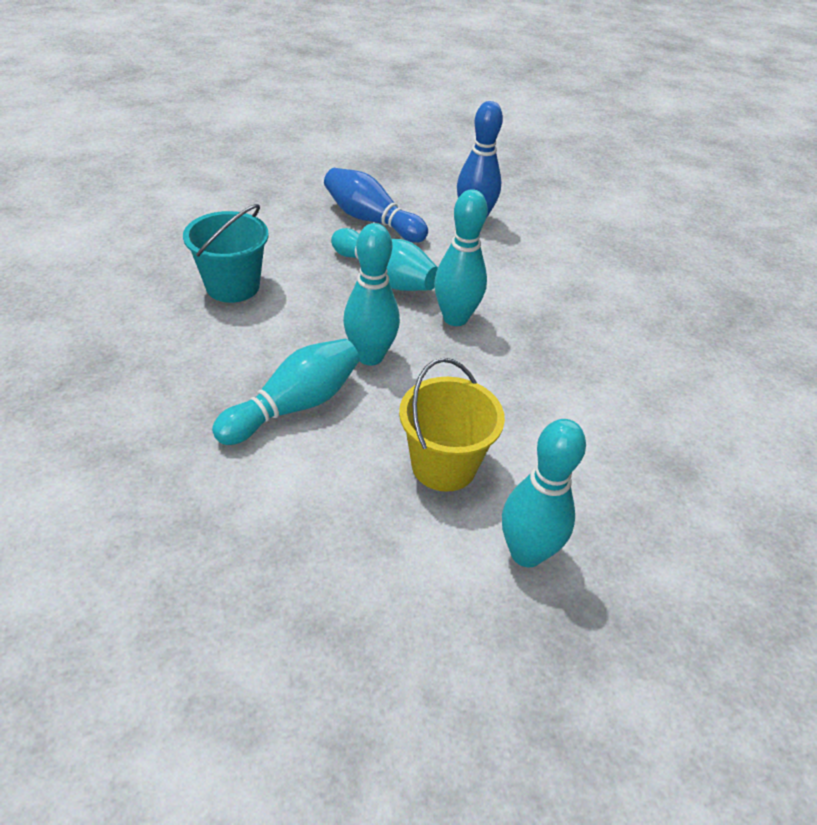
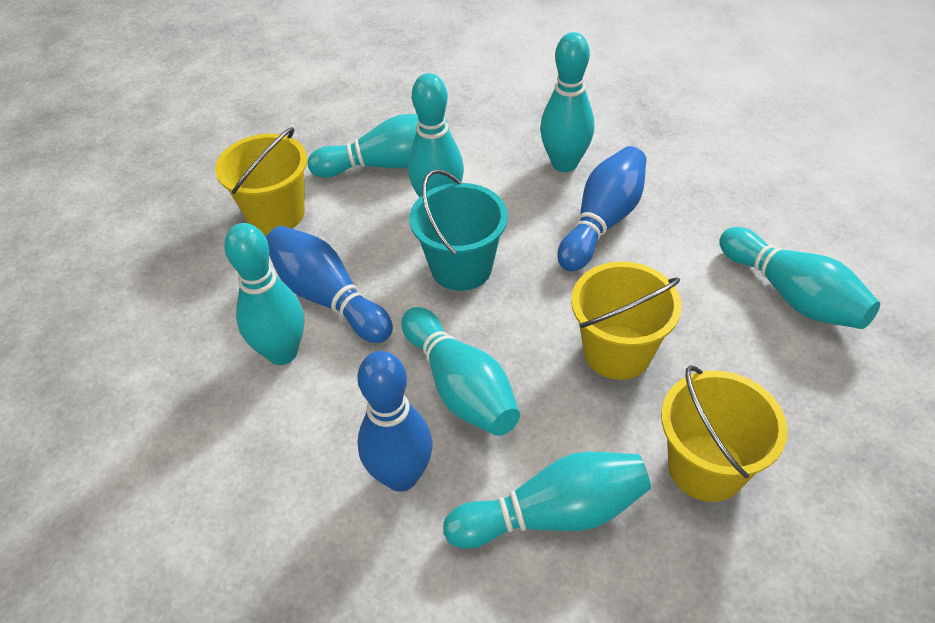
blue bowling pin: 2 -> 3
turquoise bowling pin: 5 -> 7
yellow bucket: 1 -> 3

